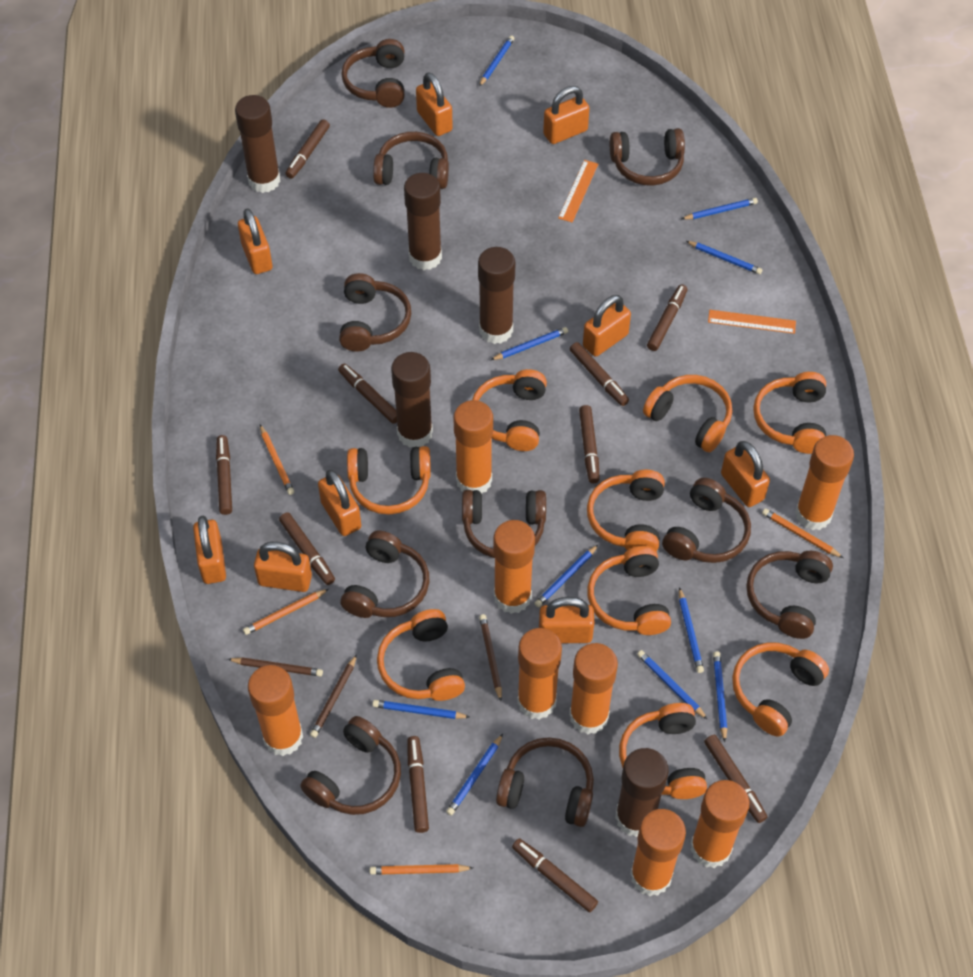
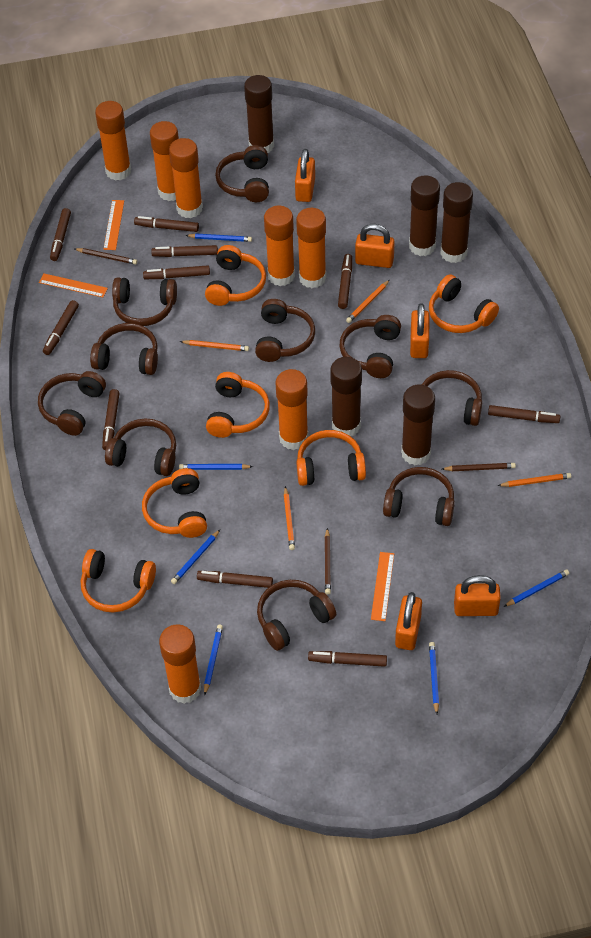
blue pencil: 10 -> 6
orange glue stick: 8 -> 7
orange headphones: 9 -> 6
orange padlock: 9 -> 5
orange ruler: 2 -> 3

